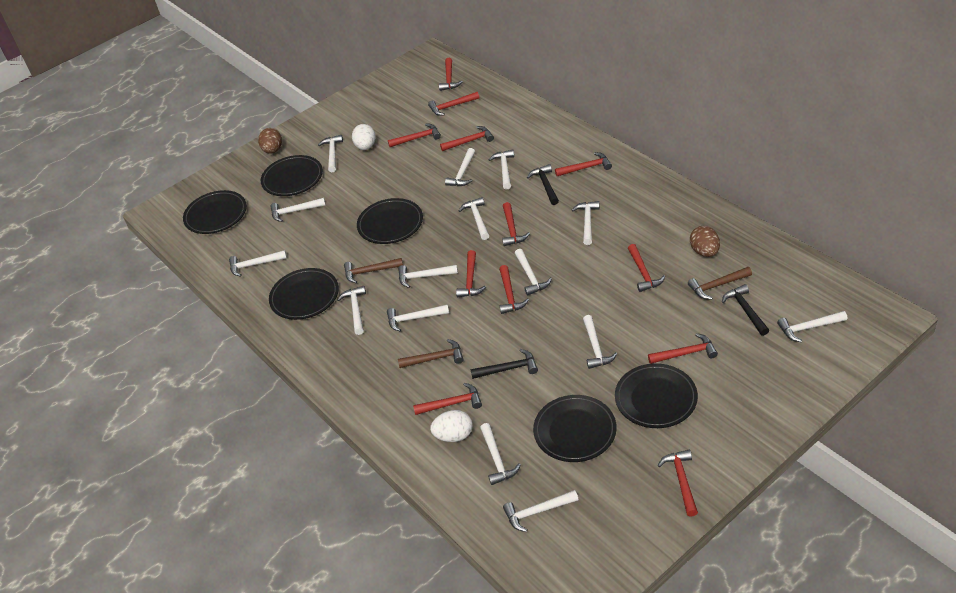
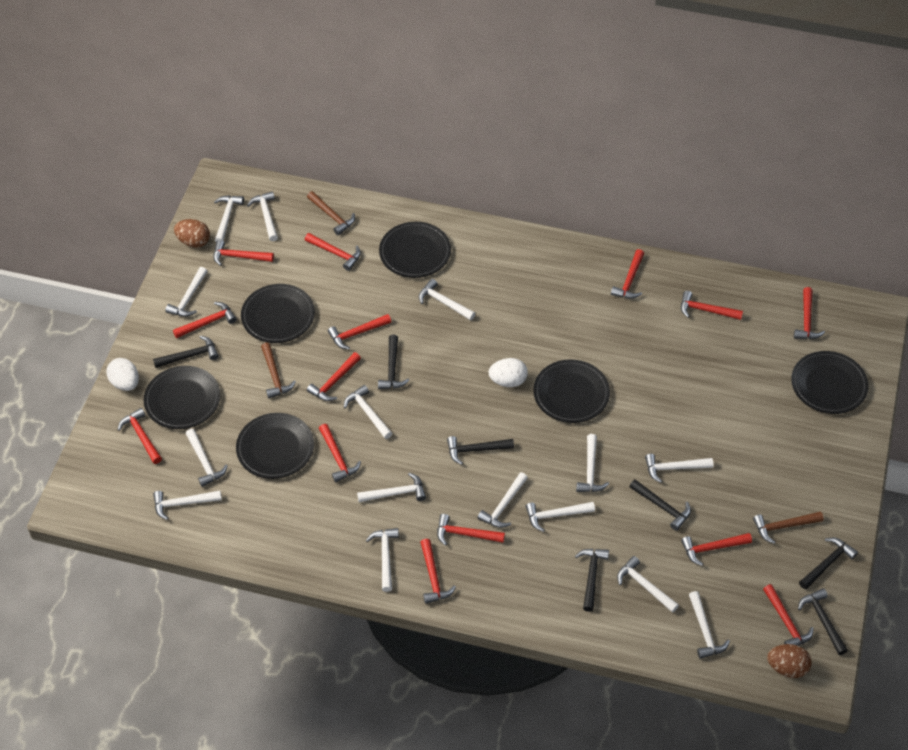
black hammer: 3 -> 7
red hammer: 12 -> 14

